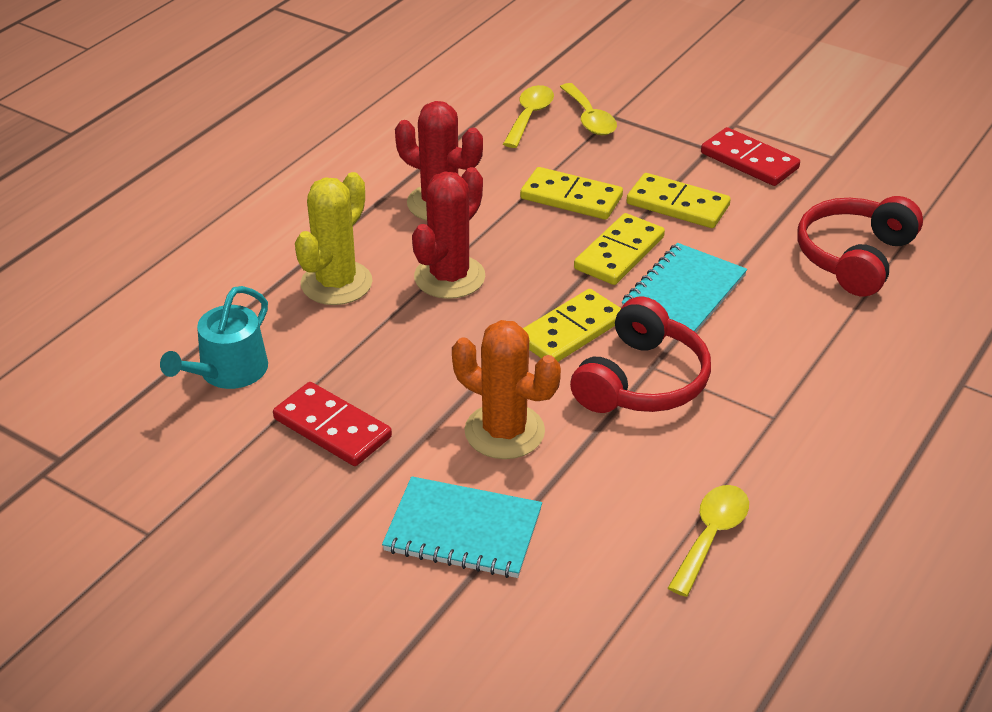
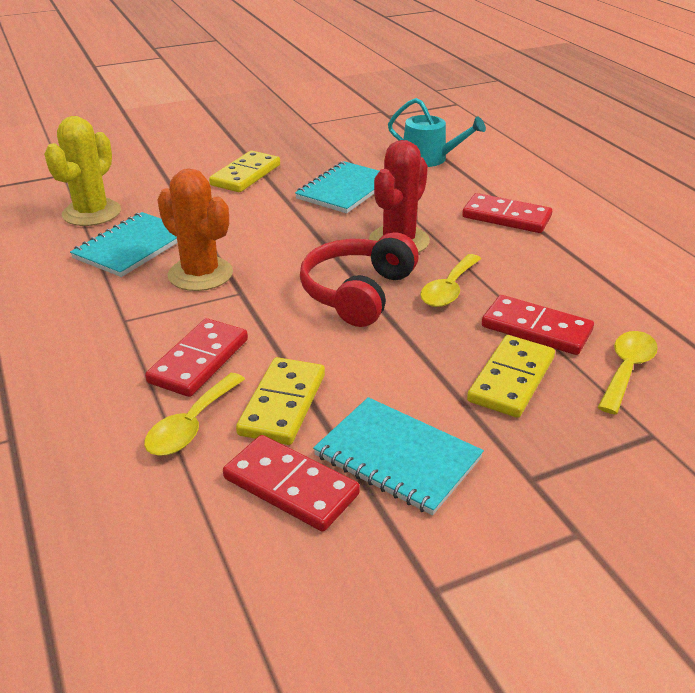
red cactus: 2 -> 1
red domino: 2 -> 4
red headphones: 2 -> 1
turquoise notebook: 2 -> 3
yellow domino: 4 -> 3

